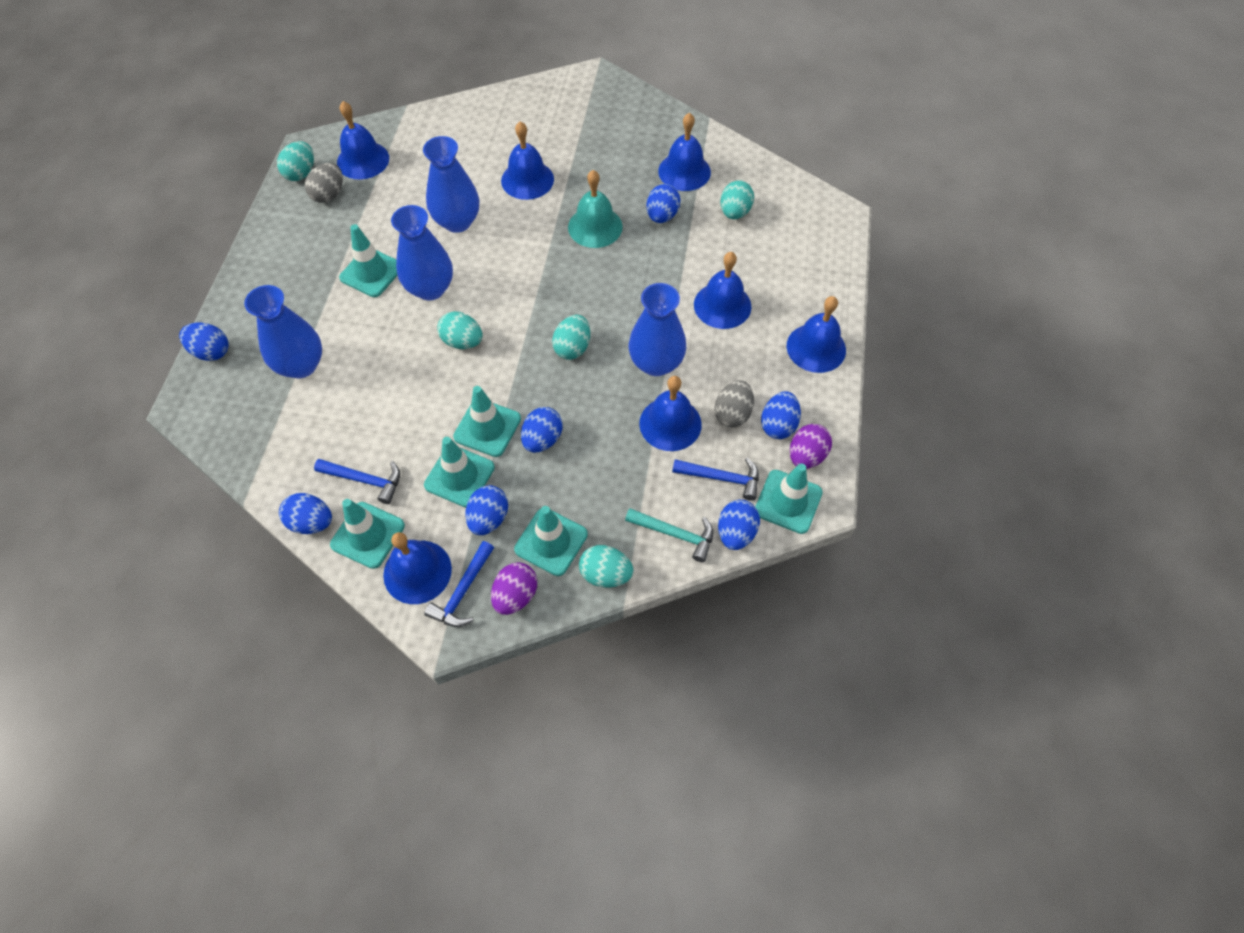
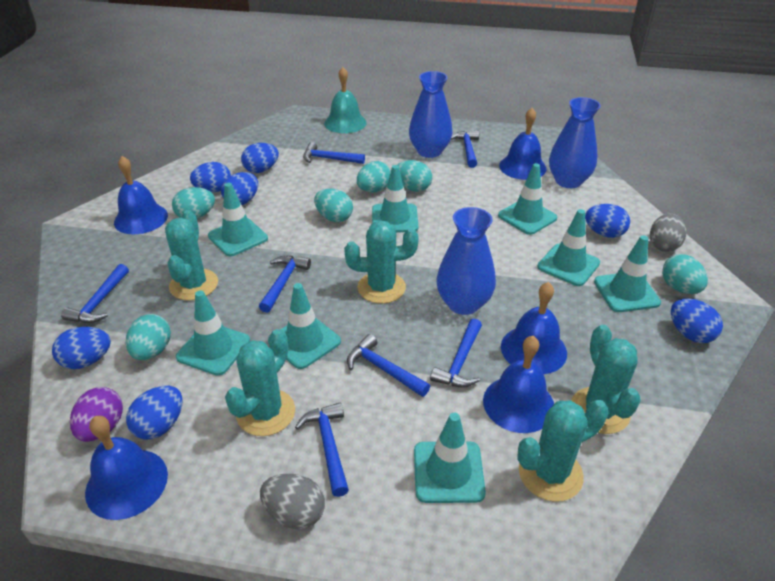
blue bell: 7 -> 5
blue hammer: 3 -> 7
blue vase: 4 -> 3
purple egg: 2 -> 1
turquoise cactus: 0 -> 5
turquoise egg: 5 -> 6
turquoise hammer: 1 -> 0
turquoise traffic cone: 6 -> 8

